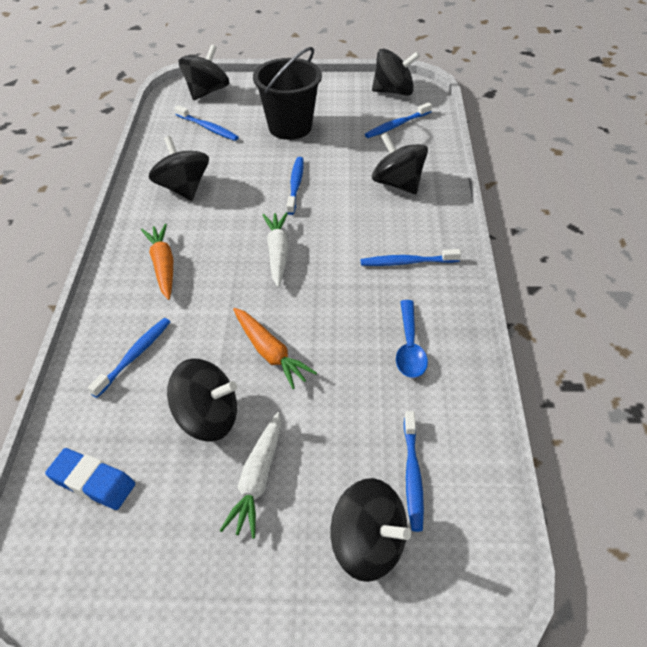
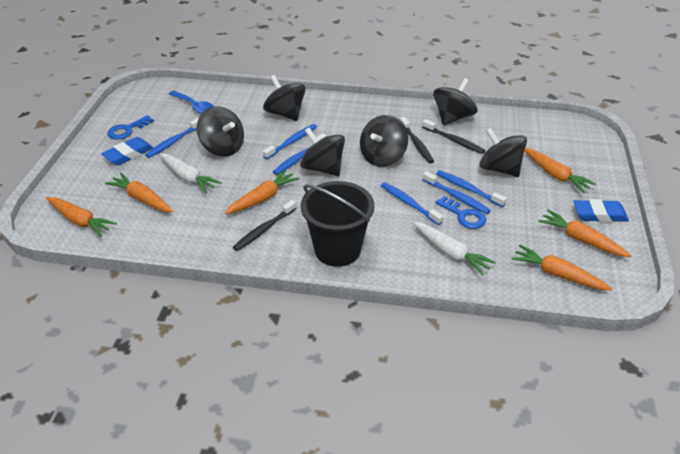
black toothbrush: 0 -> 3
blue eraser: 1 -> 2
blue key: 0 -> 2
orange carrot: 2 -> 6

